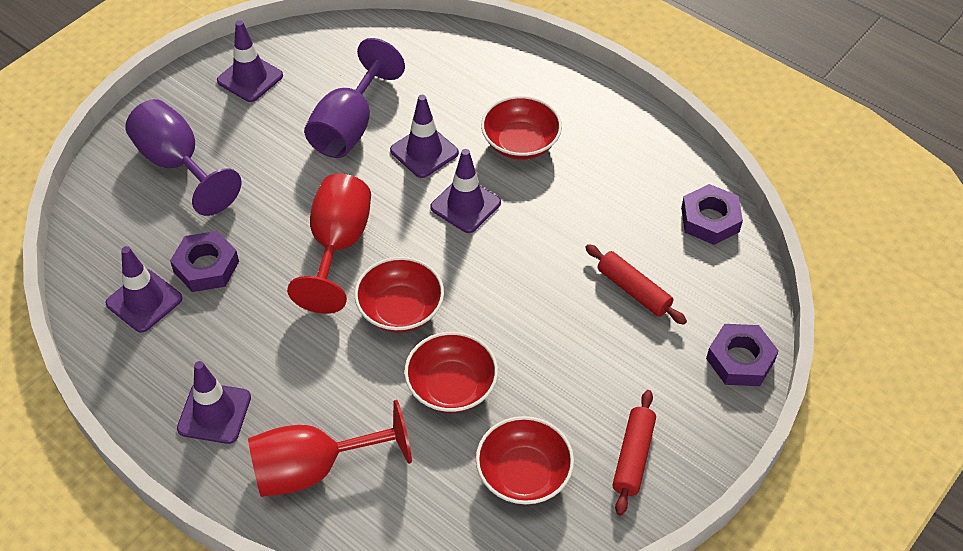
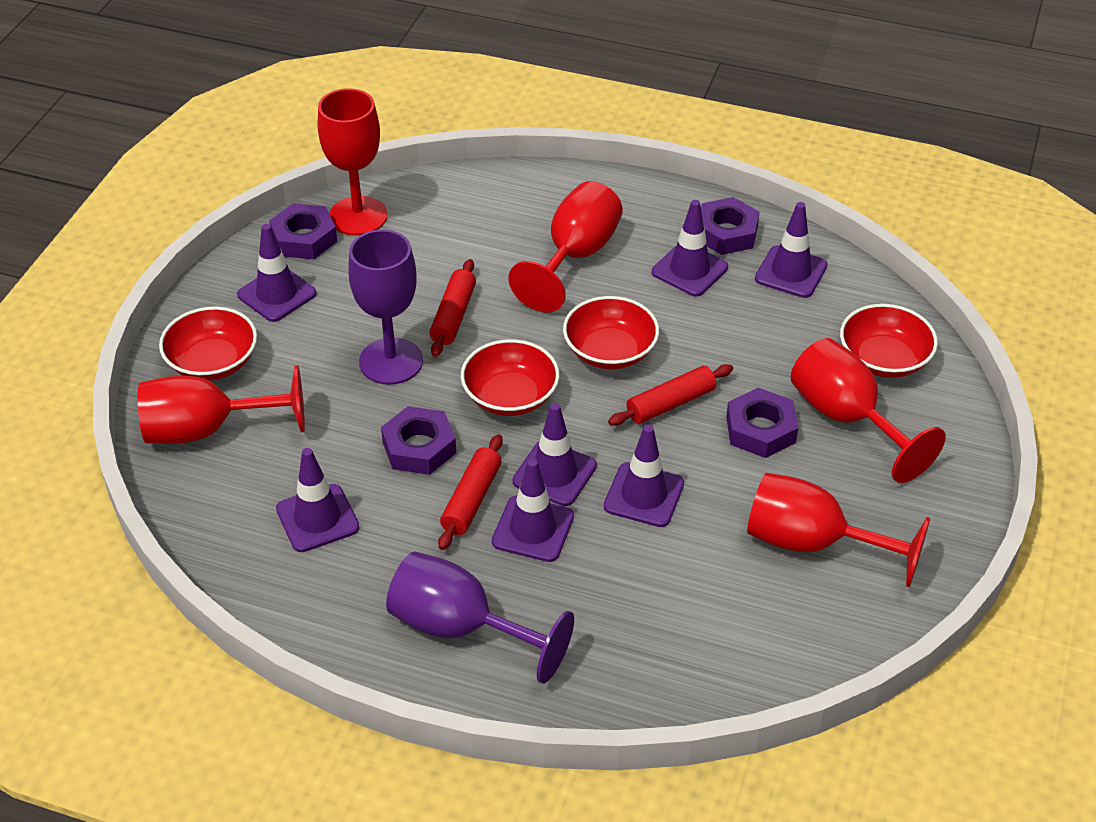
purple nut: 3 -> 4
purple traffic cone: 5 -> 7
red goblet: 2 -> 5
red rolling pin: 2 -> 3

